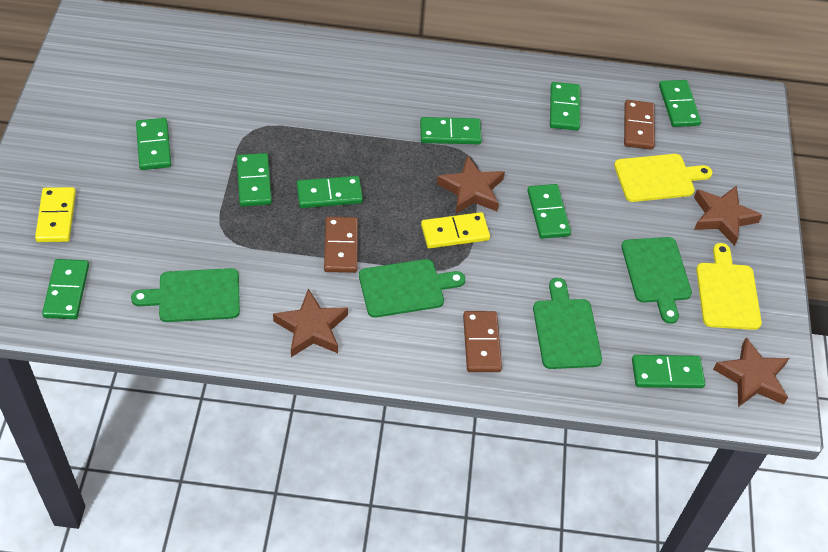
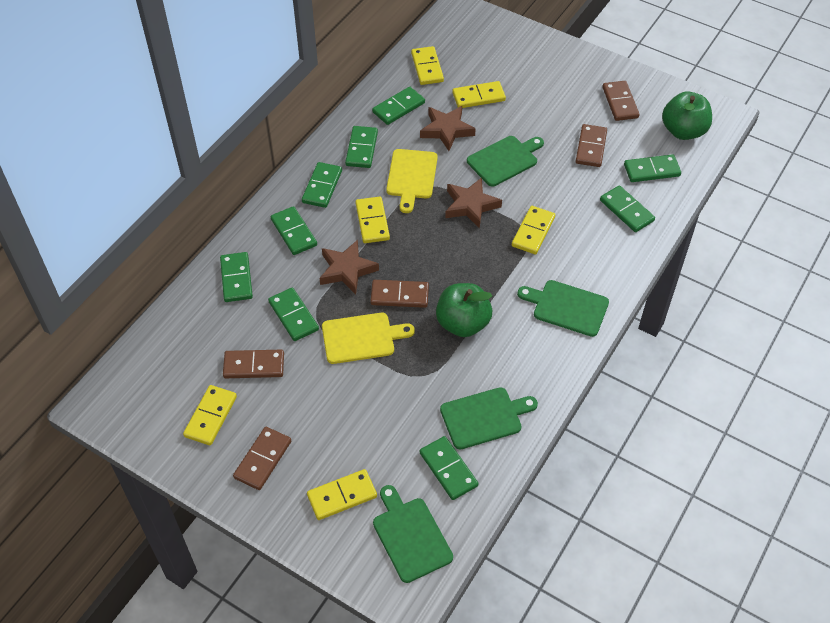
brown domino: 3 -> 5
brown star: 4 -> 3
green apple: 0 -> 2
yellow domino: 2 -> 6

